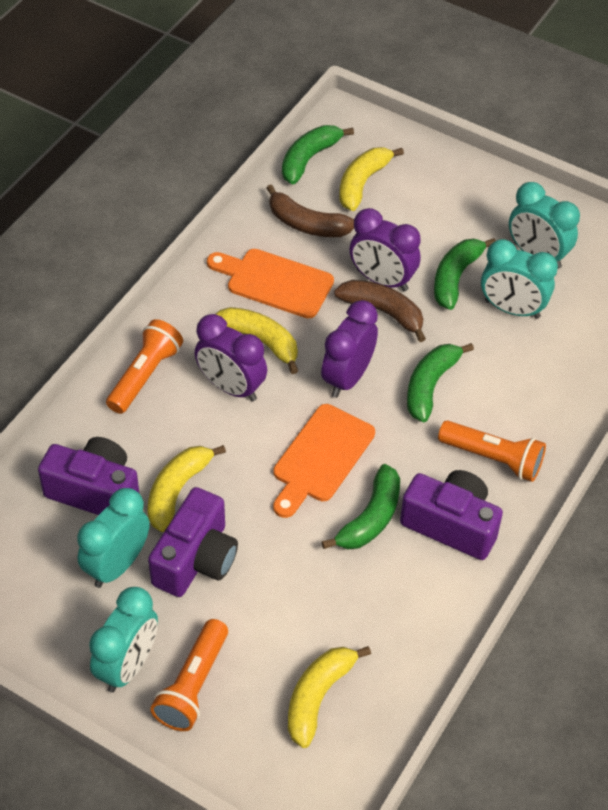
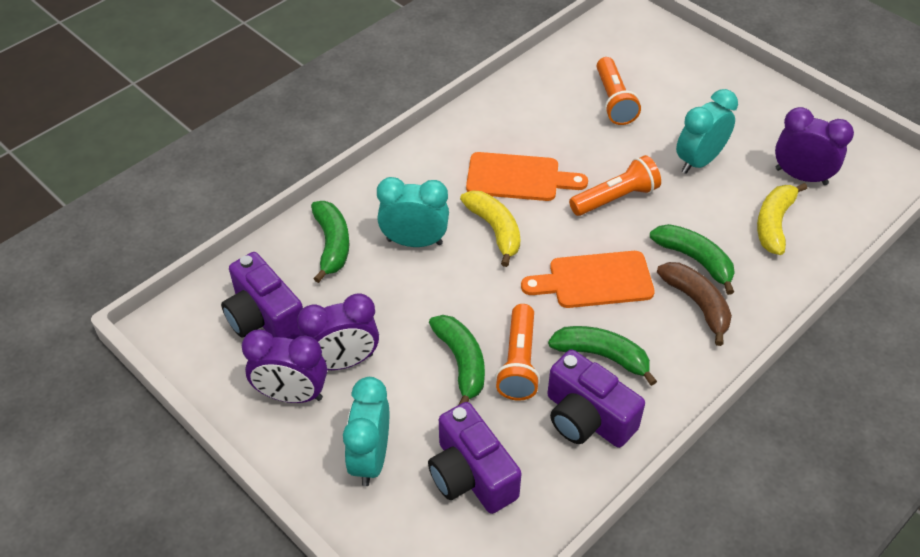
brown banana: 2 -> 1
turquoise clock: 4 -> 3
yellow banana: 4 -> 2

